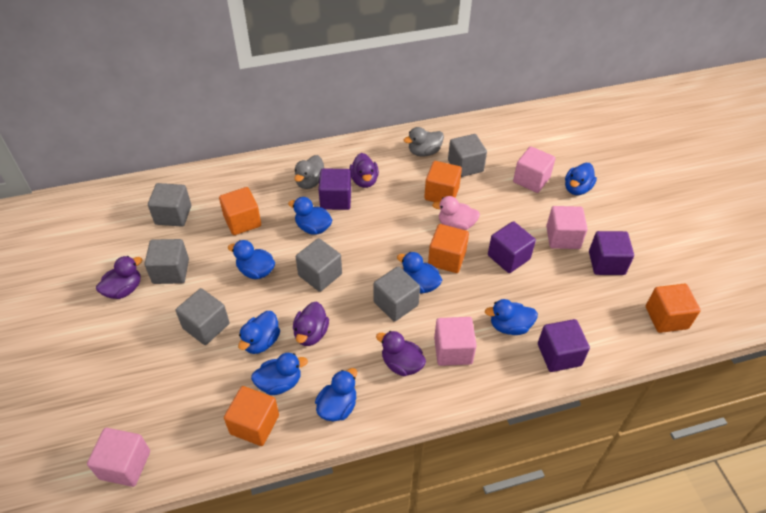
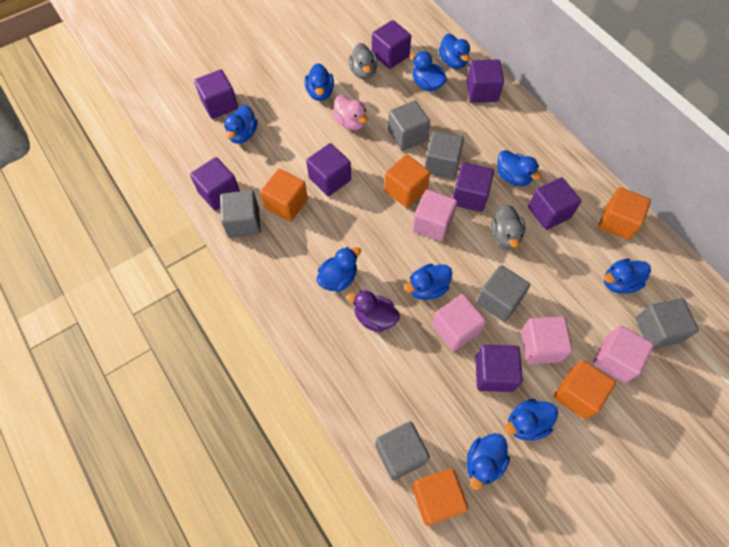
blue duck: 8 -> 10
purple cube: 4 -> 8
purple duck: 4 -> 1

